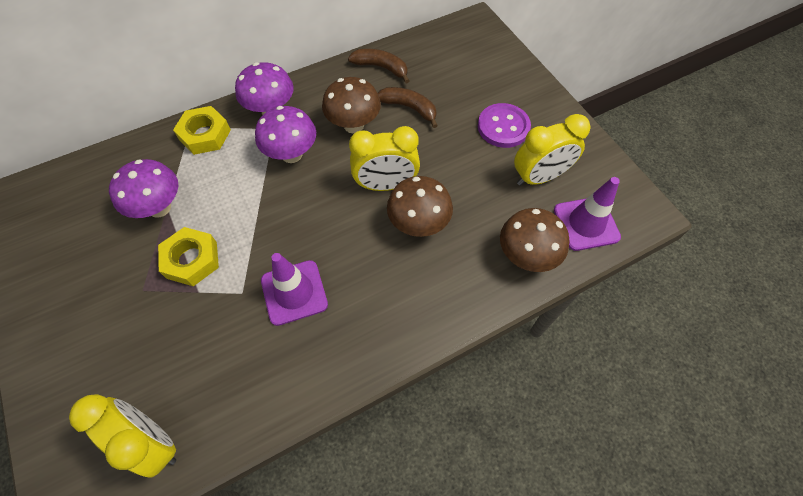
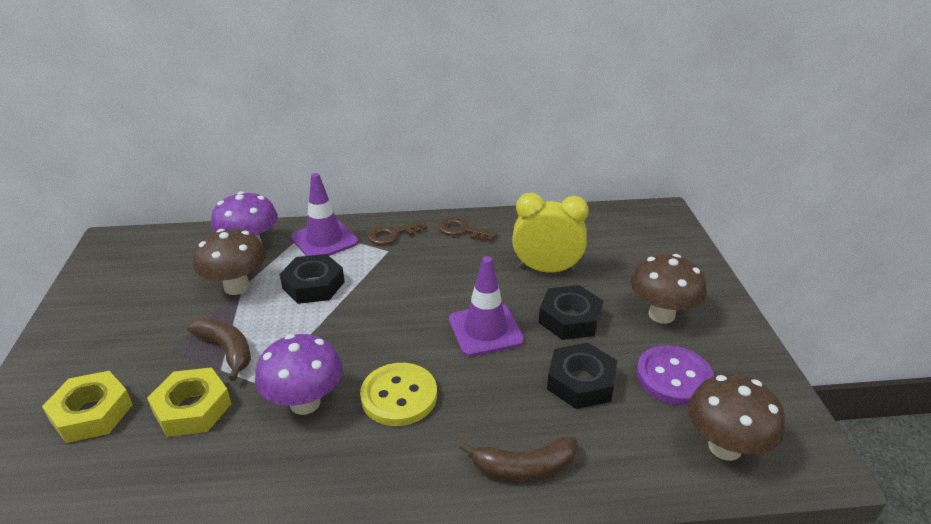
black nut: 0 -> 3
brown key: 0 -> 2
purple mushroom: 3 -> 2
yellow button: 0 -> 1
yellow clock: 3 -> 1

